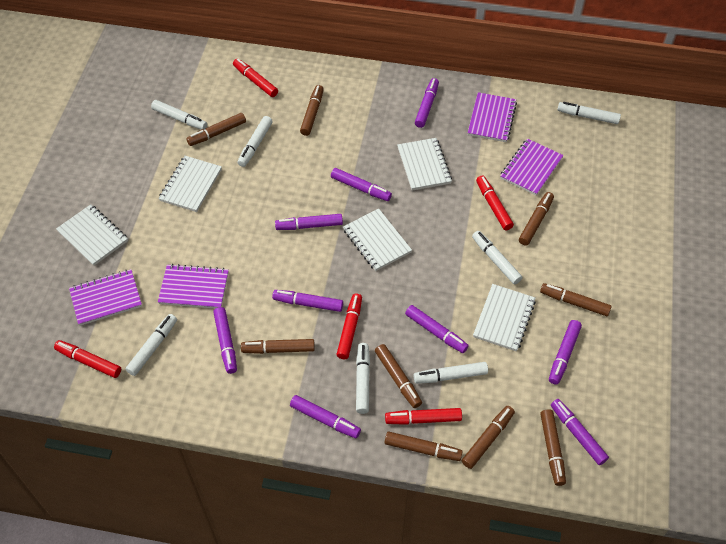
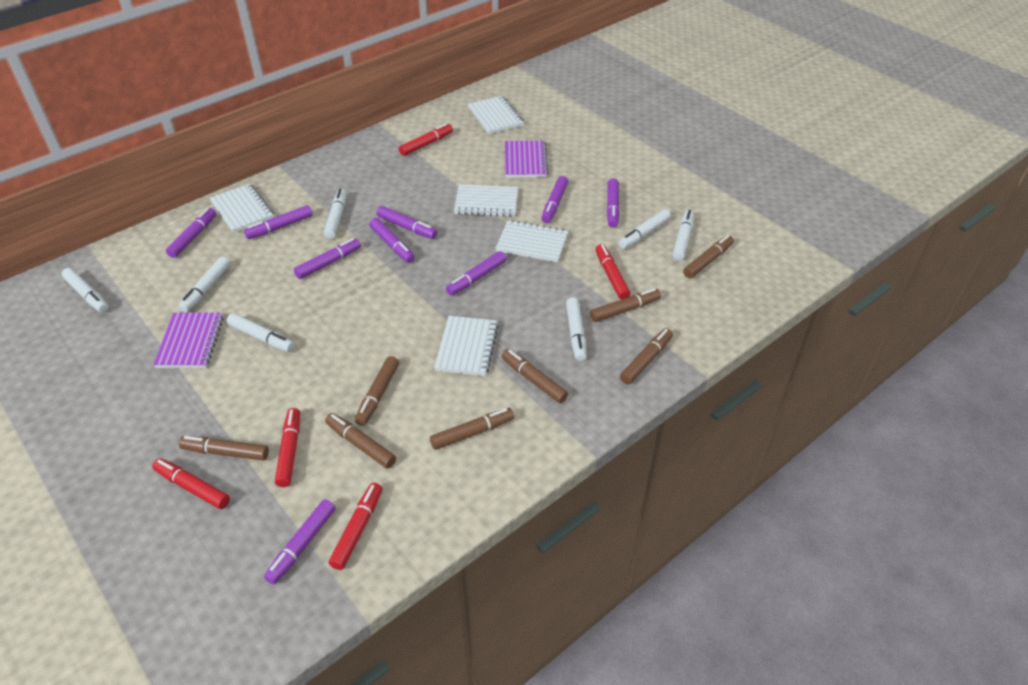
brown marker: 9 -> 8
purple notebook: 4 -> 2

